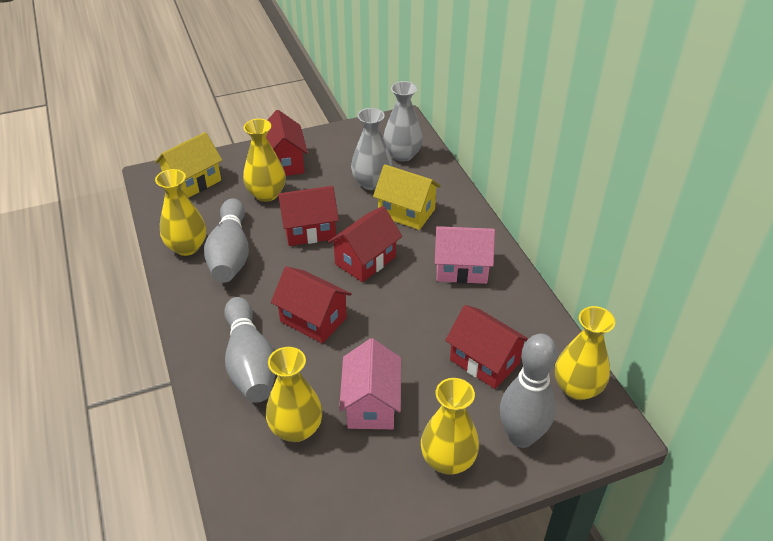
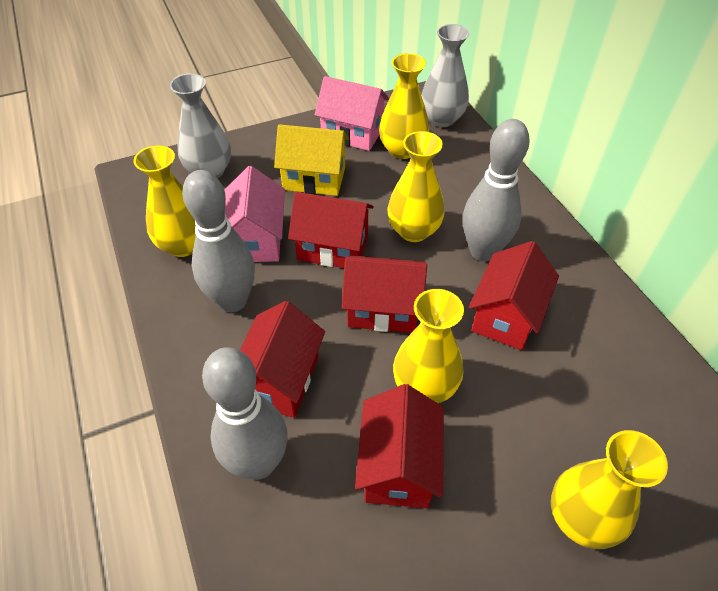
yellow house: 2 -> 1

